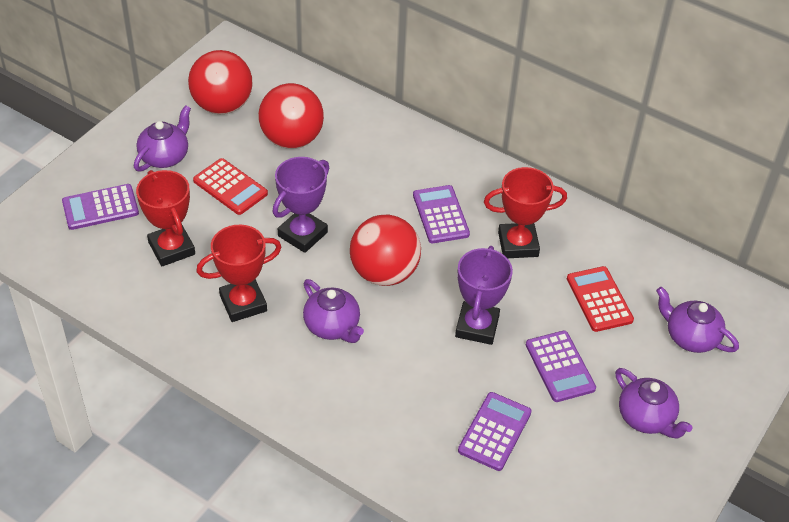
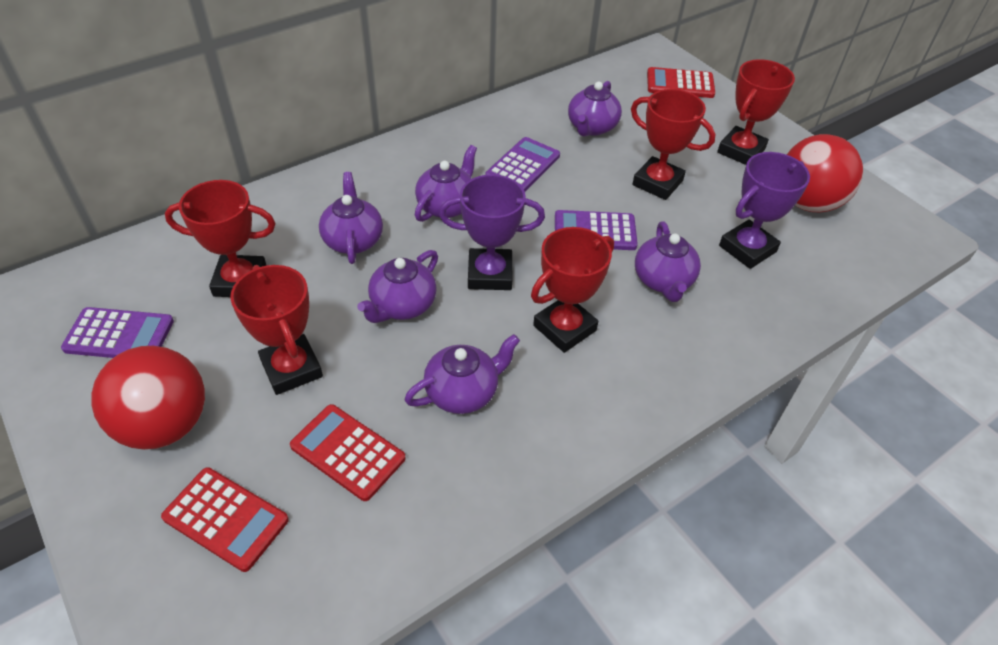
purple calculator: 4 -> 3
purple teapot: 4 -> 6
red ball: 3 -> 2
red calculator: 2 -> 3
red trophy: 3 -> 5

